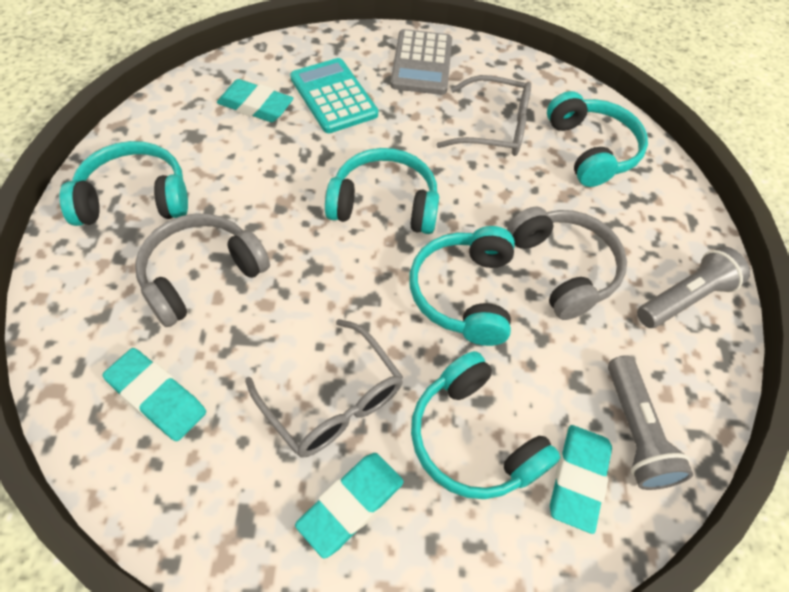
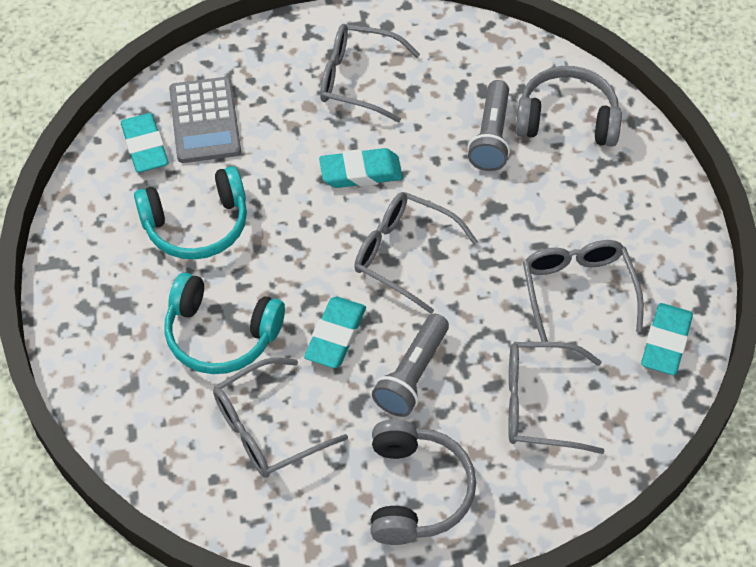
grey glasses: 2 -> 5
turquoise calculator: 1 -> 0
turquoise headphones: 5 -> 2

